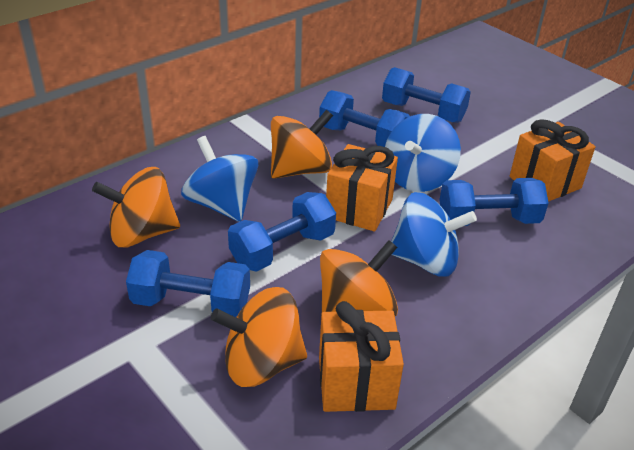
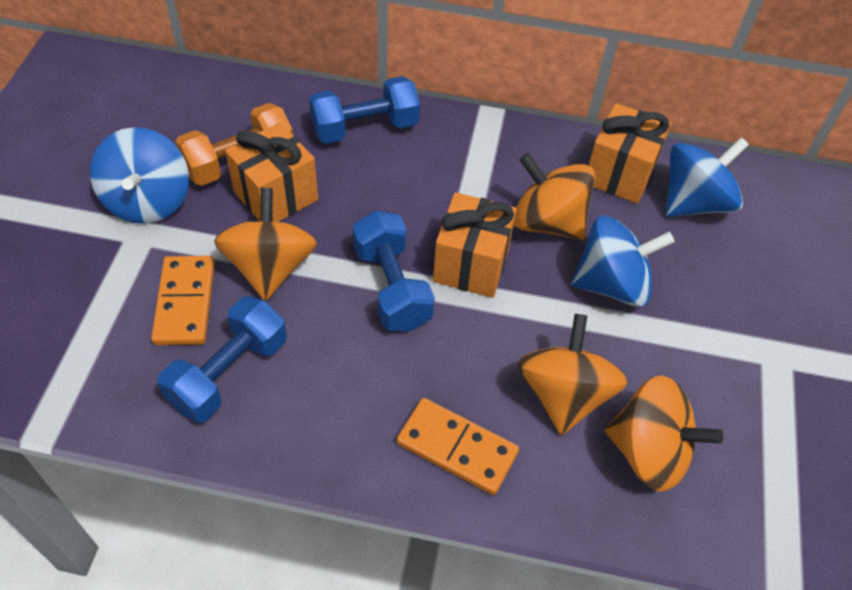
blue dumbbell: 5 -> 3
orange domino: 0 -> 2
orange dumbbell: 0 -> 1

